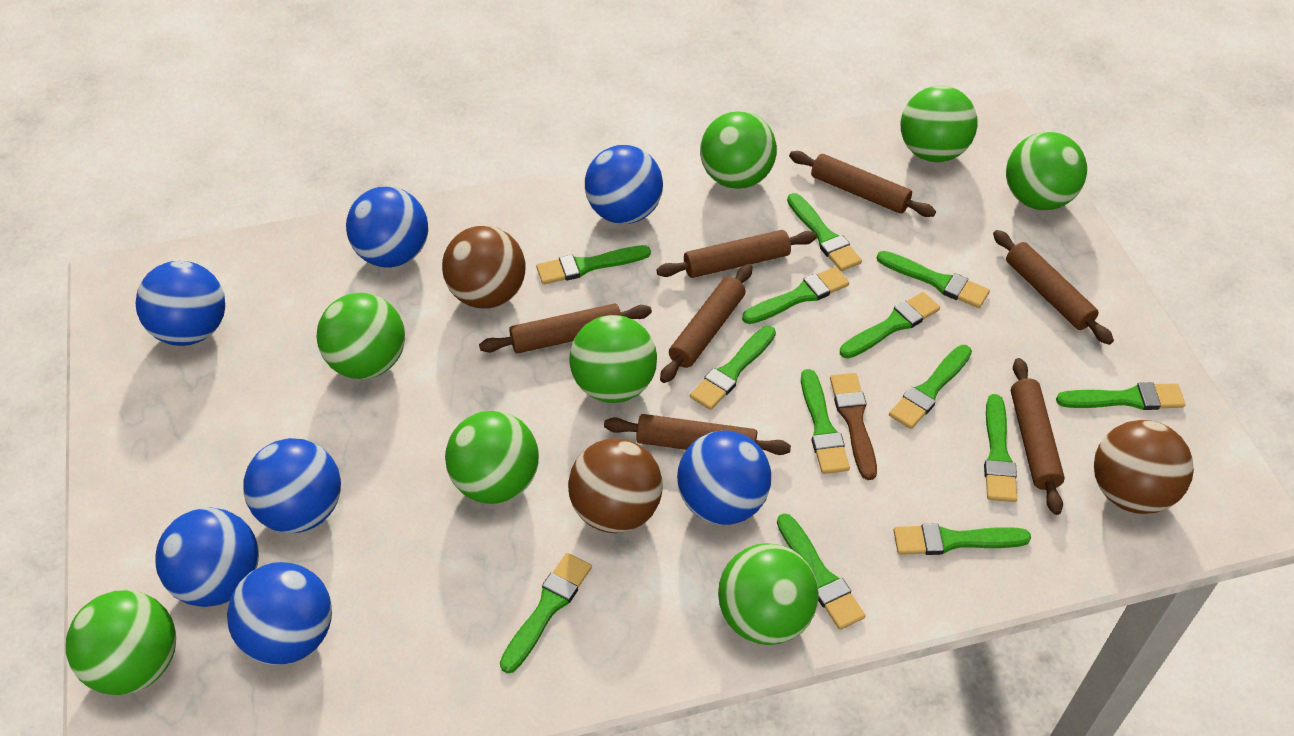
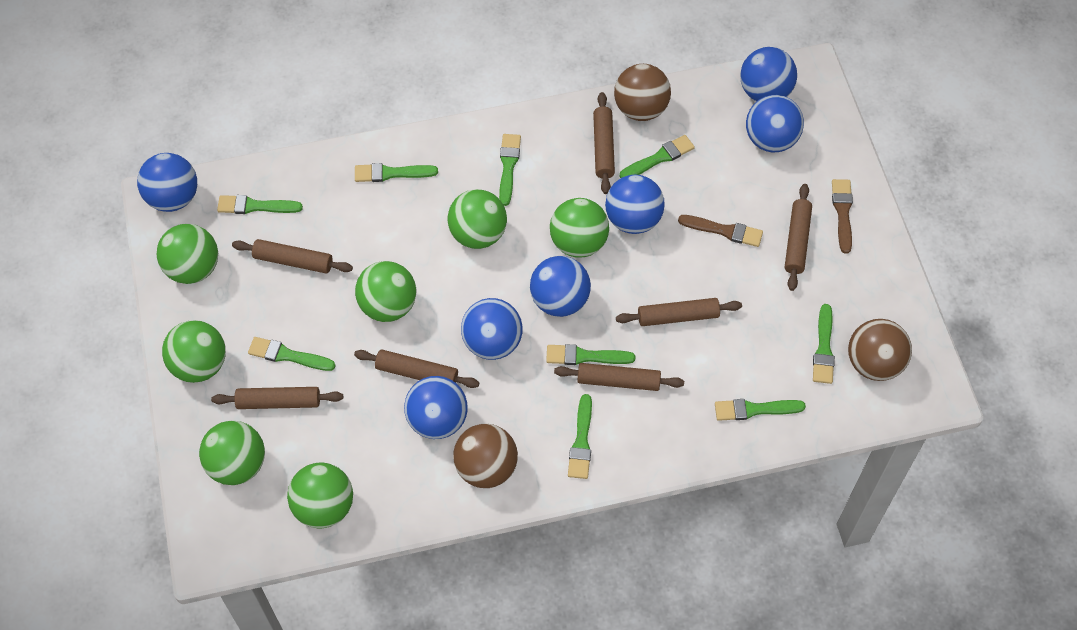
brown brush: 1 -> 2
green ball: 8 -> 7
green brush: 13 -> 9

